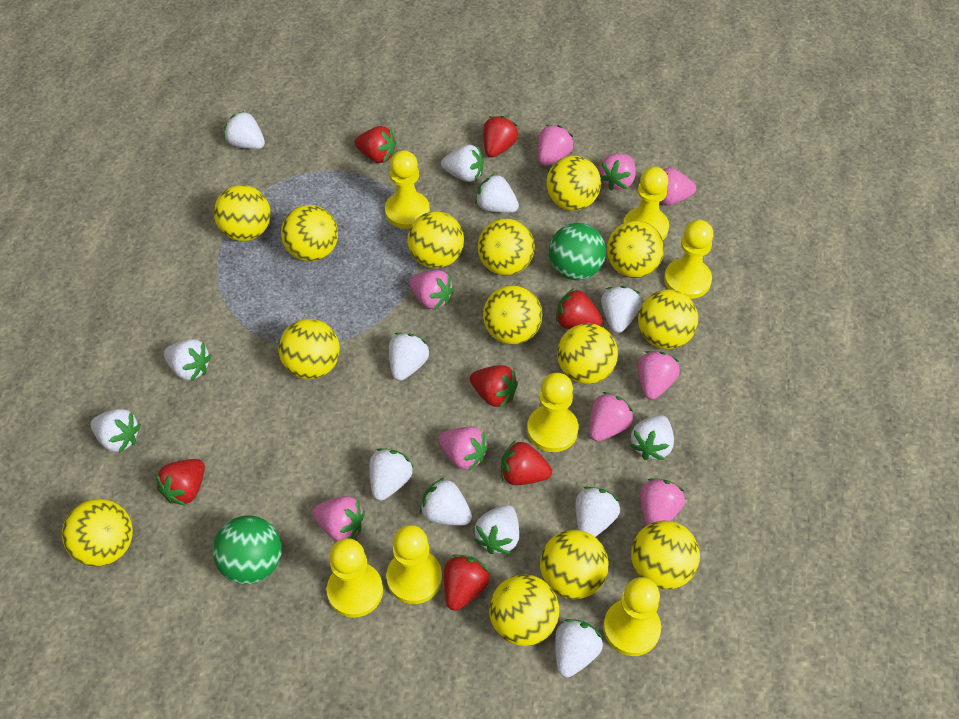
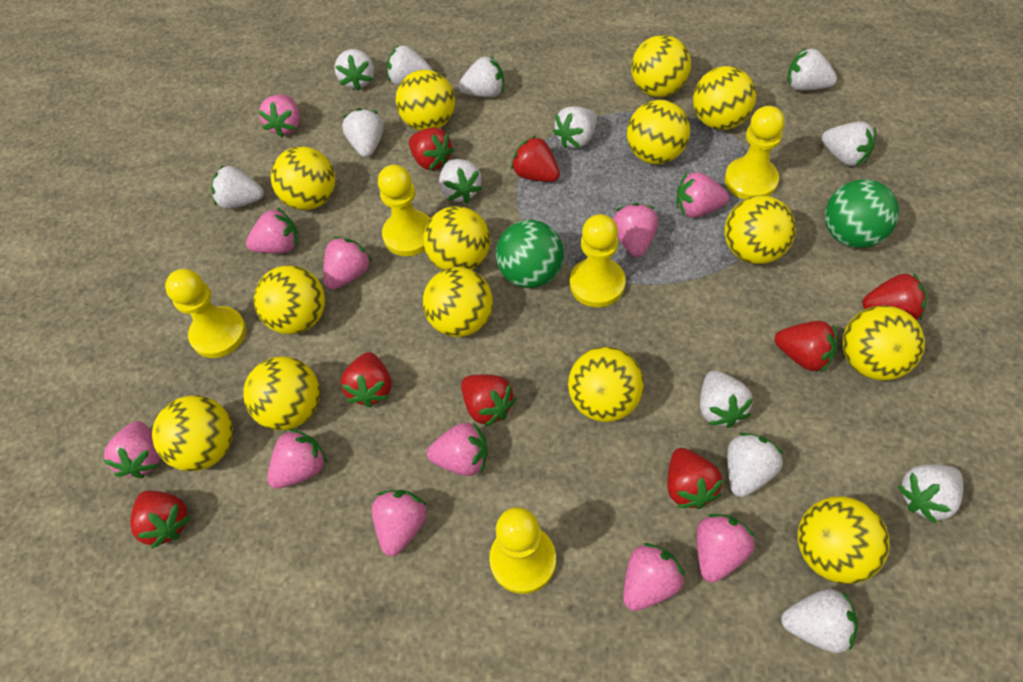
pink strawberry: 9 -> 11
red strawberry: 7 -> 8
yellow pawn: 7 -> 5

